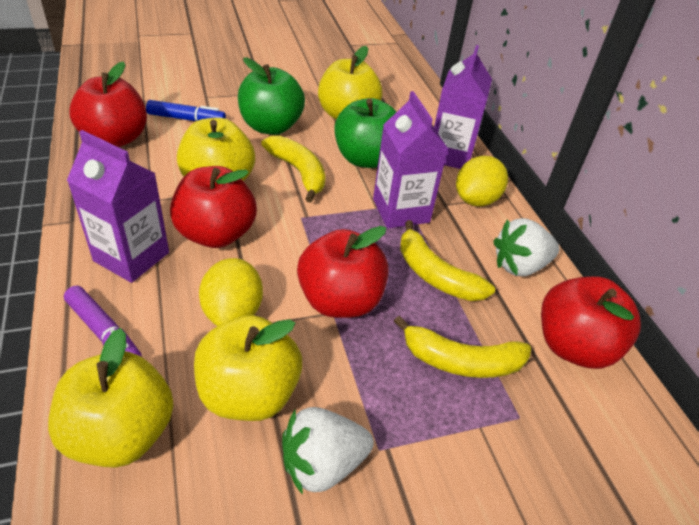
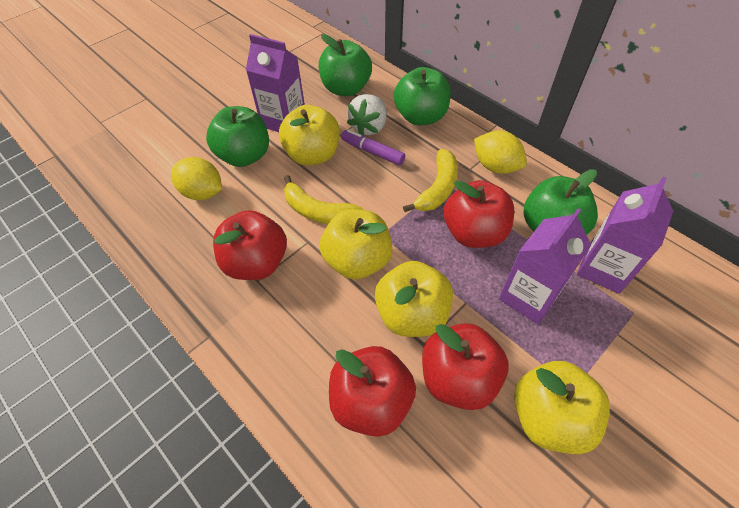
blue marker: 1 -> 0
green apple: 2 -> 4
white strawberry: 2 -> 1
yellow banana: 3 -> 2

